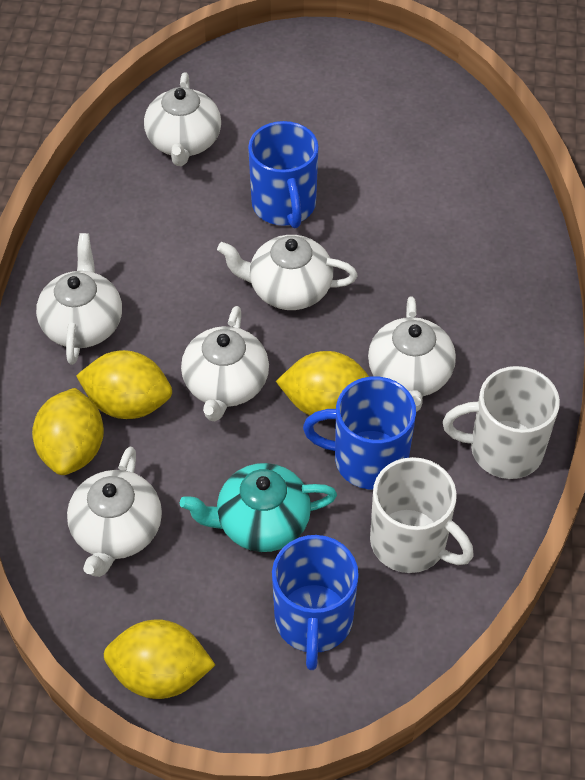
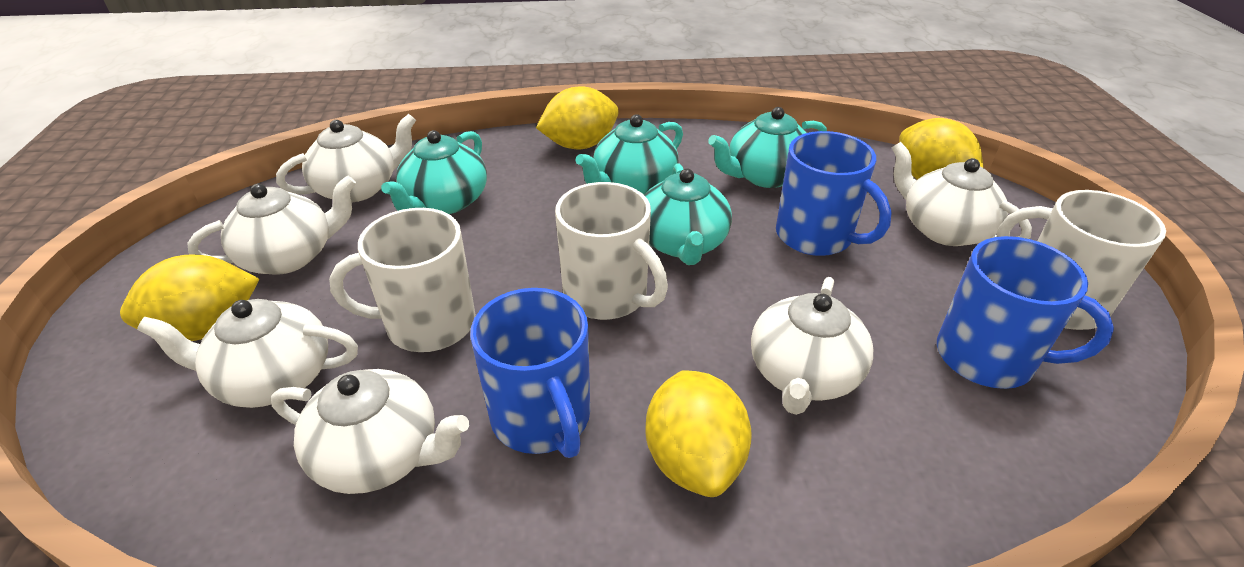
turquoise teapot: 1 -> 4
white mug: 2 -> 3

